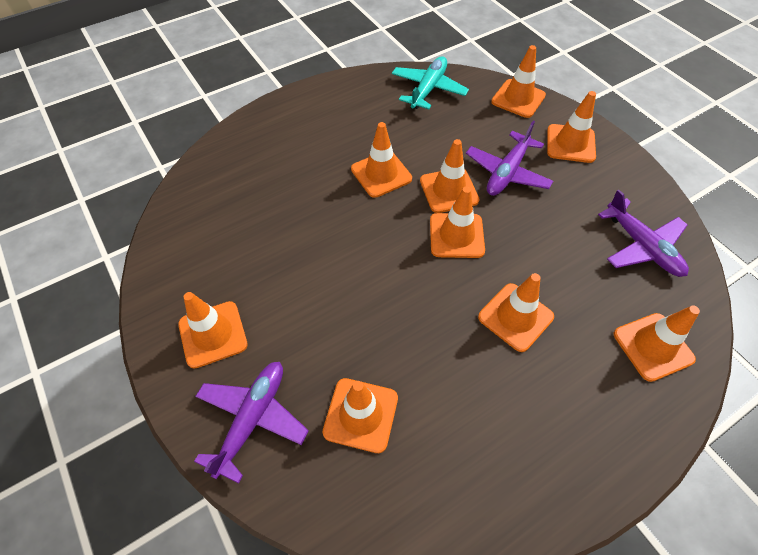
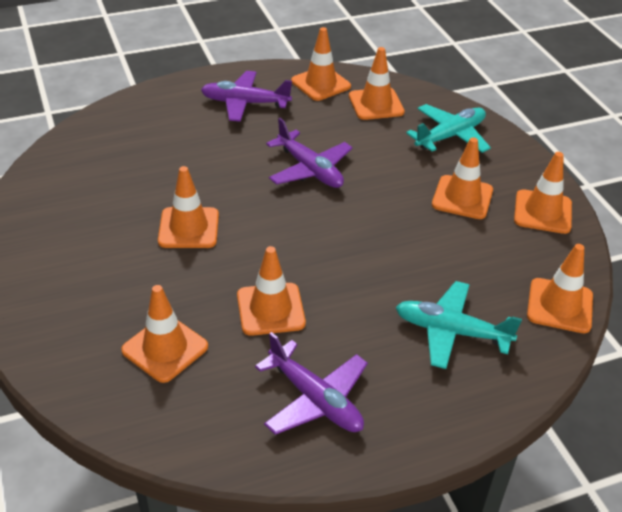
orange traffic cone: 9 -> 8
turquoise plane: 1 -> 2

